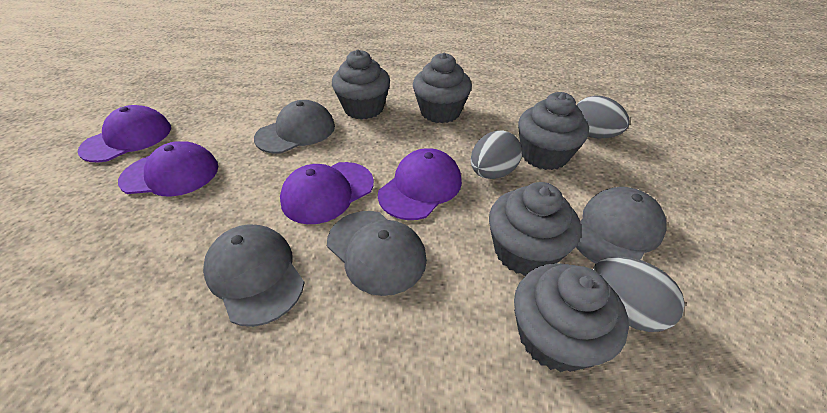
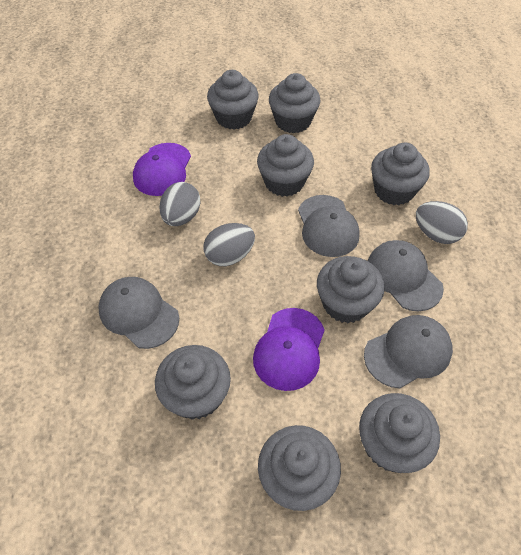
grey cupcake: 5 -> 8
purple cap: 4 -> 2

